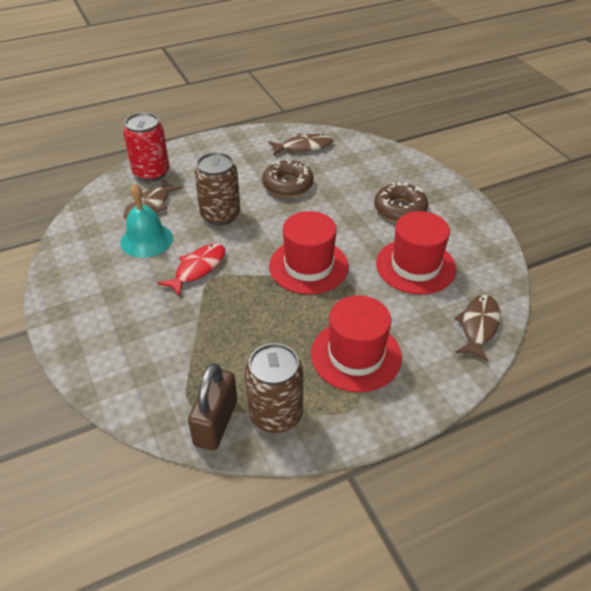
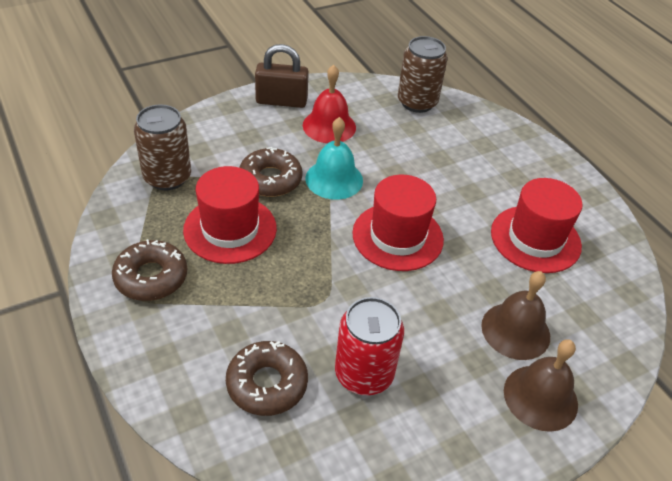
brown bell: 0 -> 2
brown donut: 2 -> 3
brown fish: 3 -> 0
red bell: 0 -> 1
red fish: 1 -> 0

